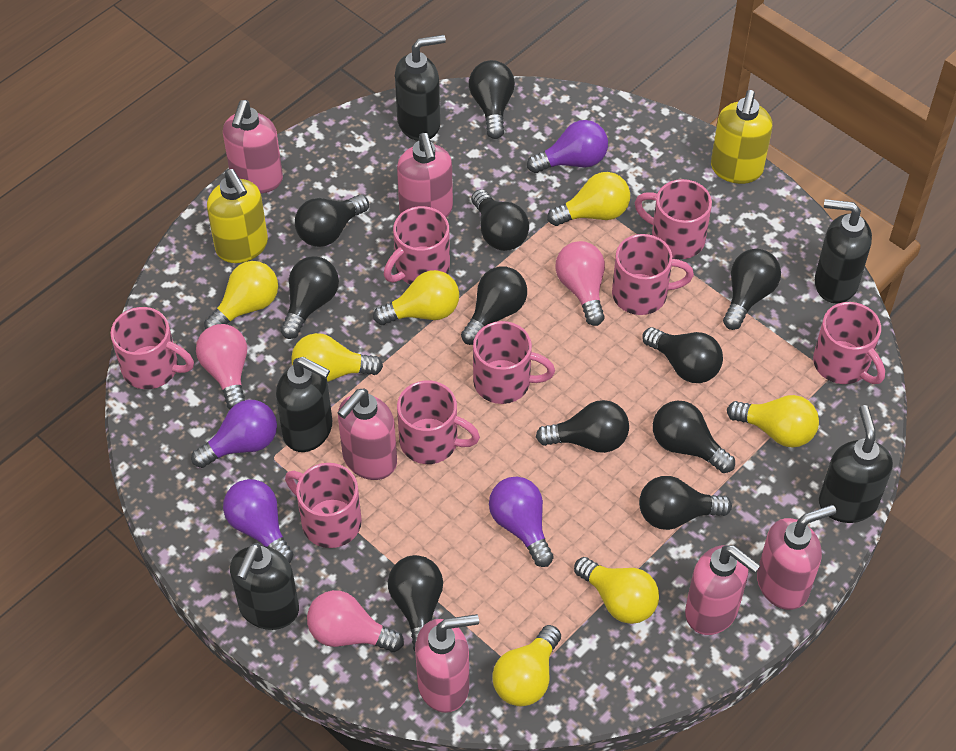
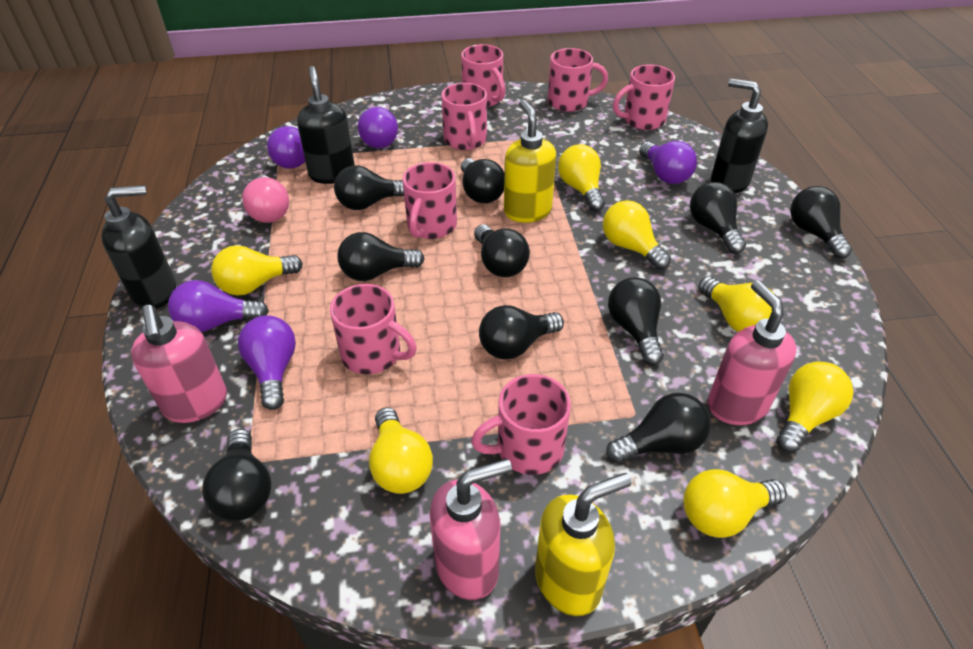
black light bulb: 11 -> 10
black soap dispenser: 5 -> 3
pink light bulb: 3 -> 1
pink mug: 8 -> 7
pink soap dispenser: 6 -> 3
purple light bulb: 4 -> 5

